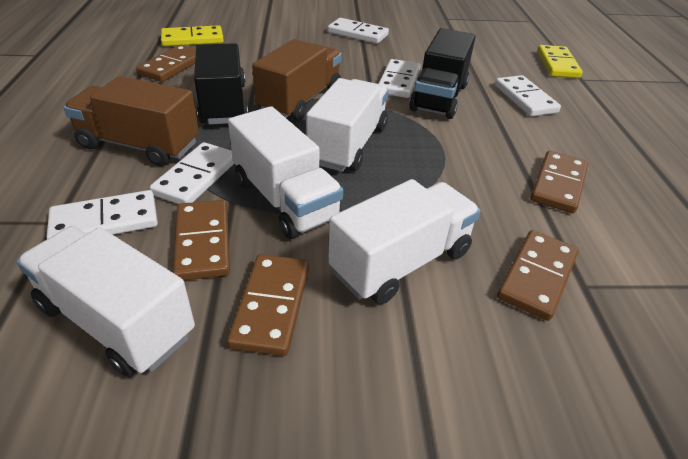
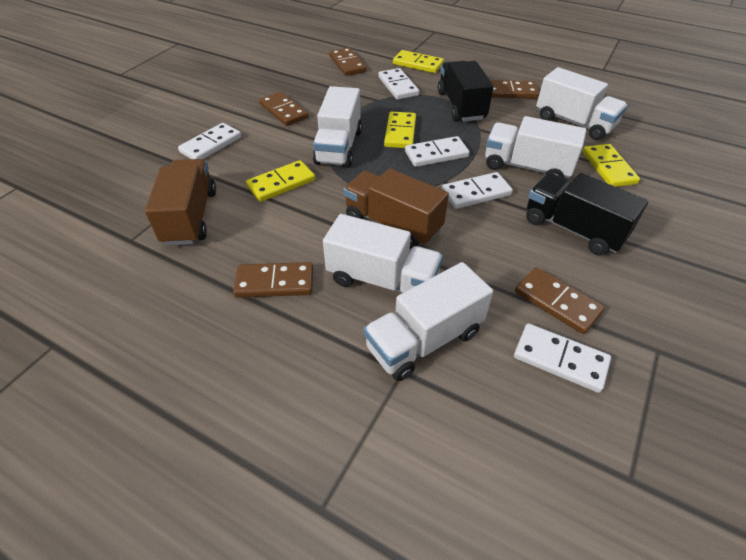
white truck: 4 -> 5
yellow domino: 2 -> 4

